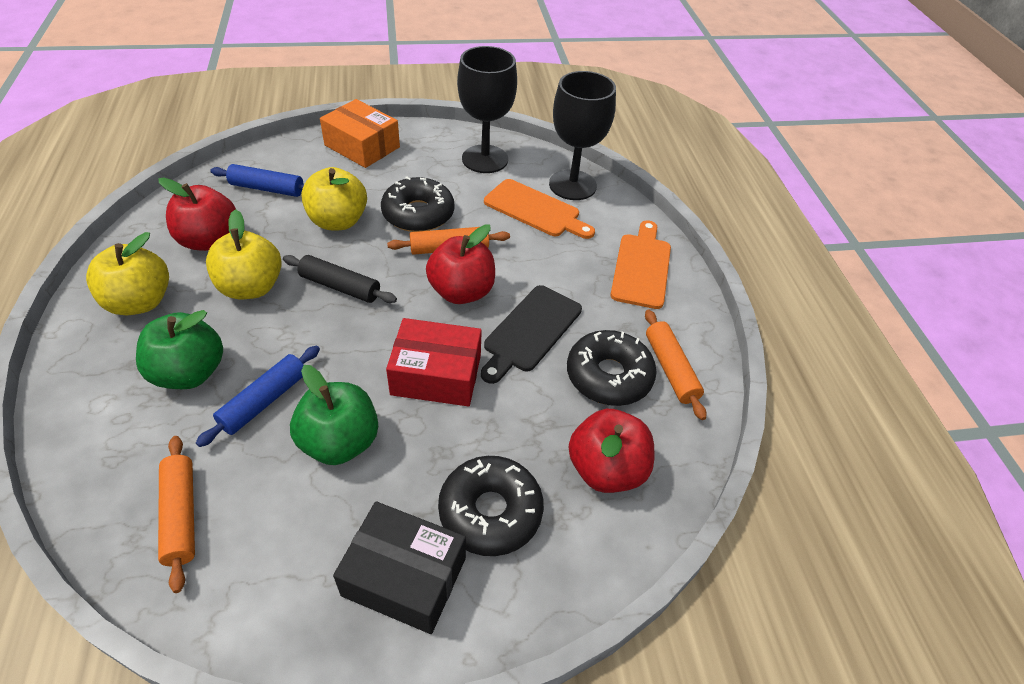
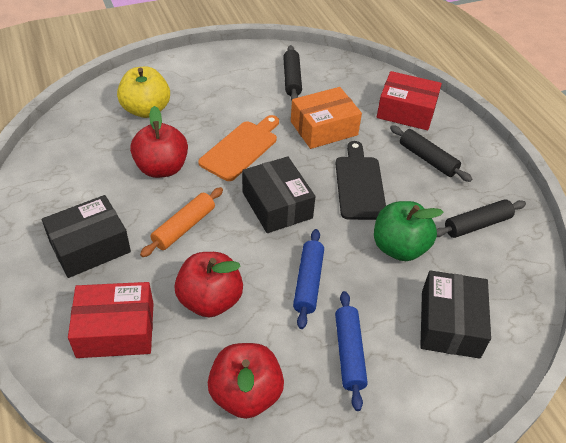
black box: 1 -> 3
black donut: 3 -> 0
black goblet: 2 -> 0
black rolling pin: 1 -> 3
green apple: 2 -> 1
orange cutting board: 2 -> 1
orange rolling pin: 3 -> 1
red box: 1 -> 2
yellow apple: 3 -> 1

